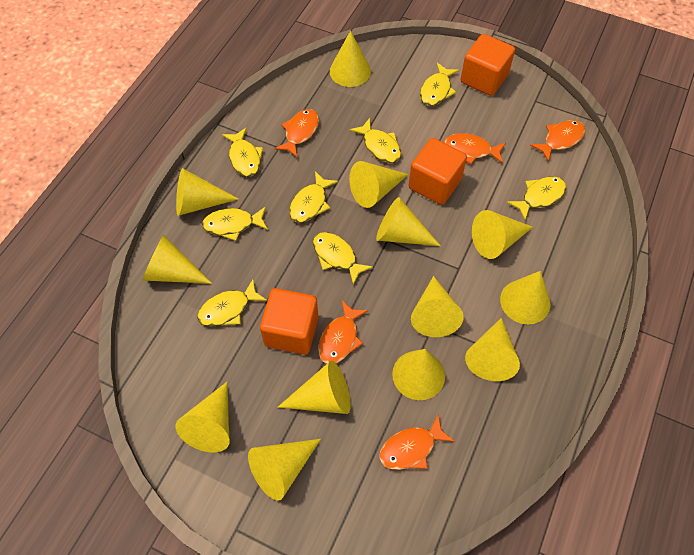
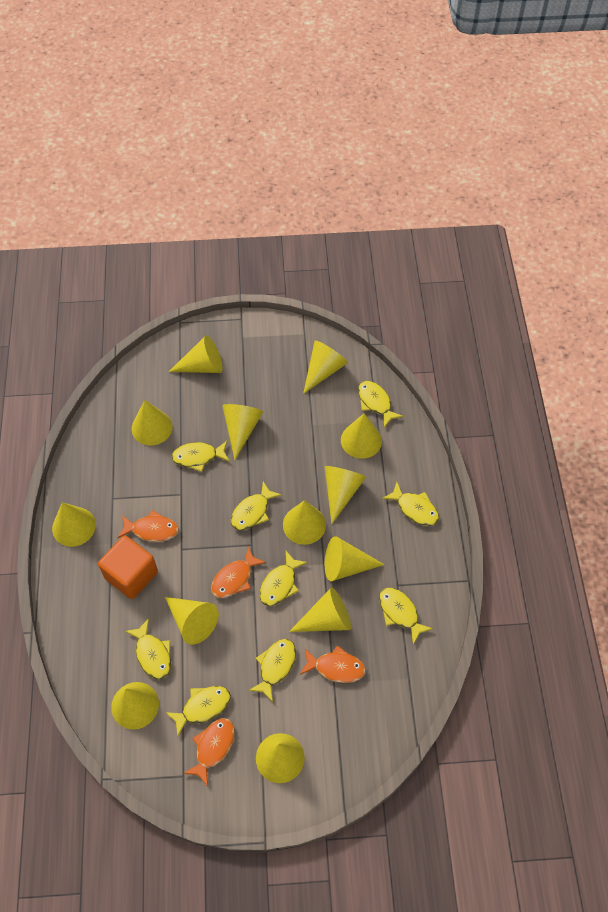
orange cube: 3 -> 1
orange fish: 5 -> 4
yellow fish: 8 -> 9

